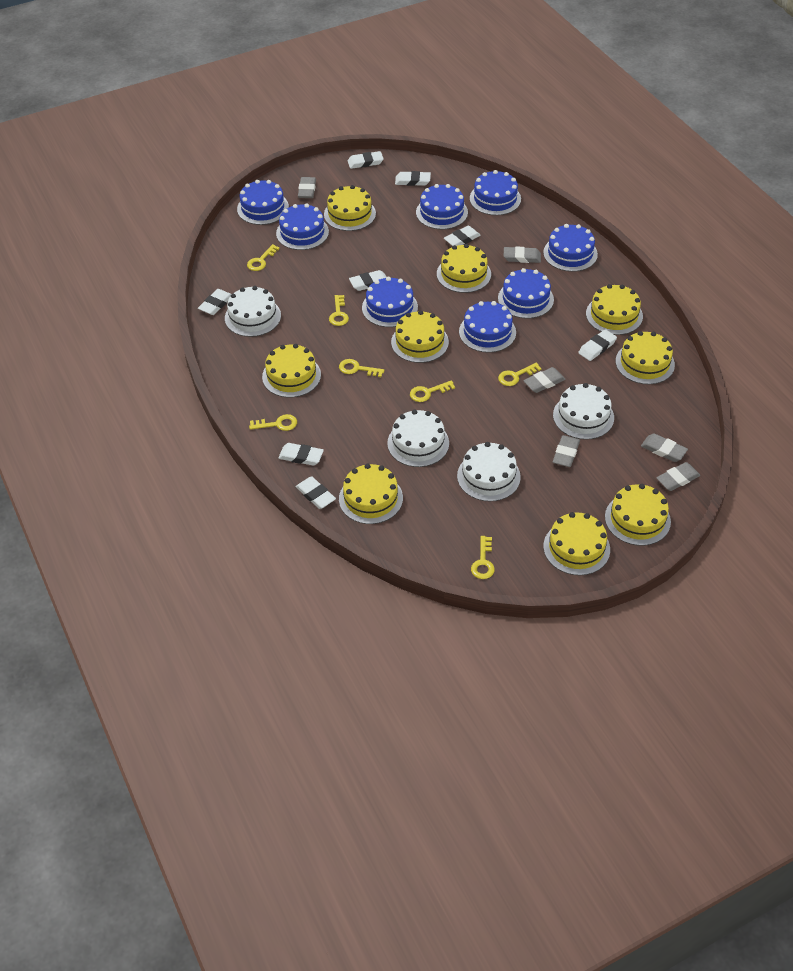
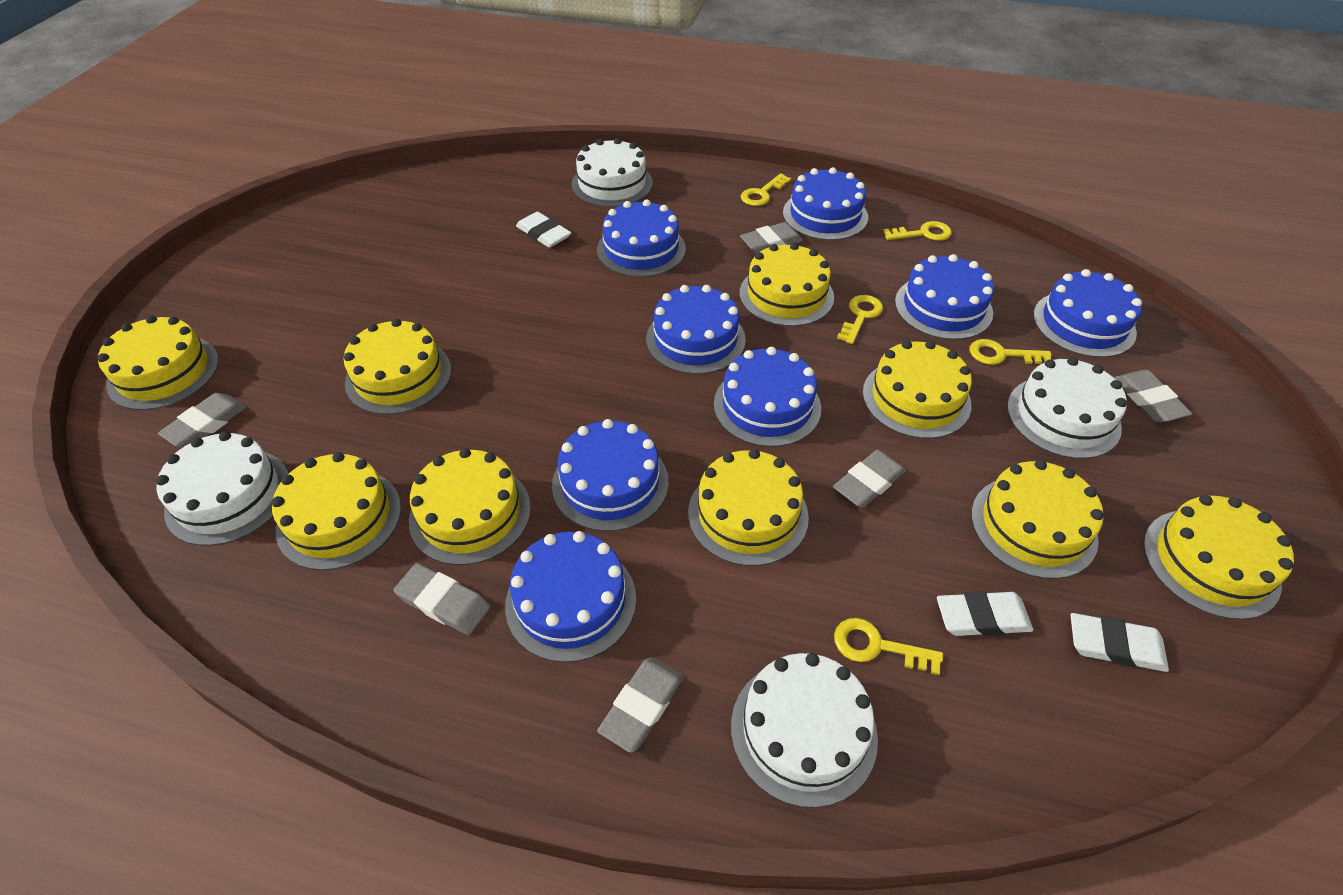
white eraser: 8 -> 3
yellow key: 7 -> 5

